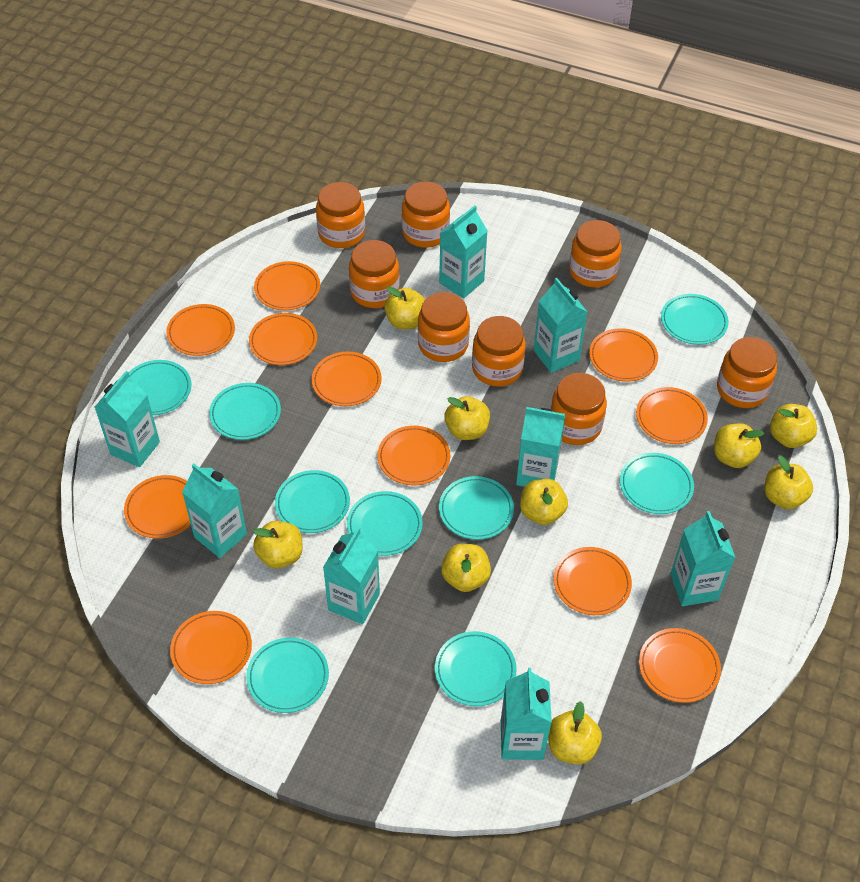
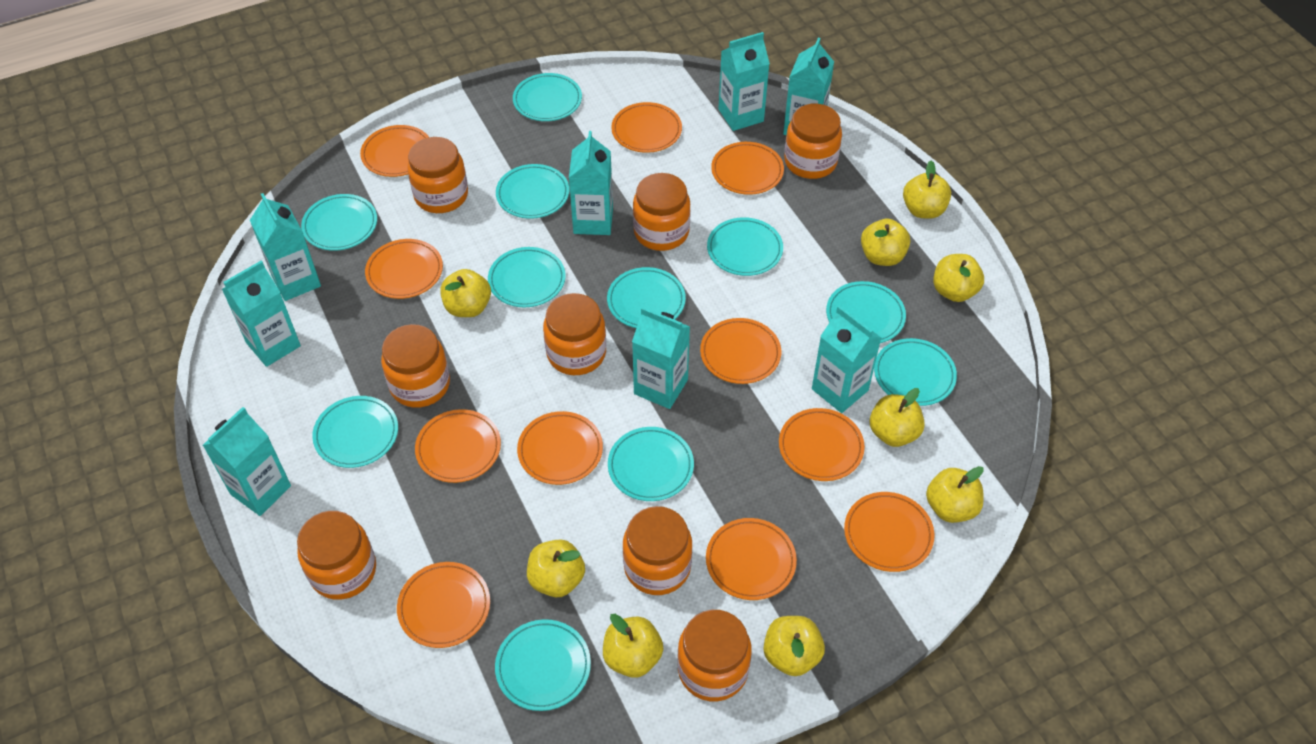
turquoise plate: 9 -> 11

